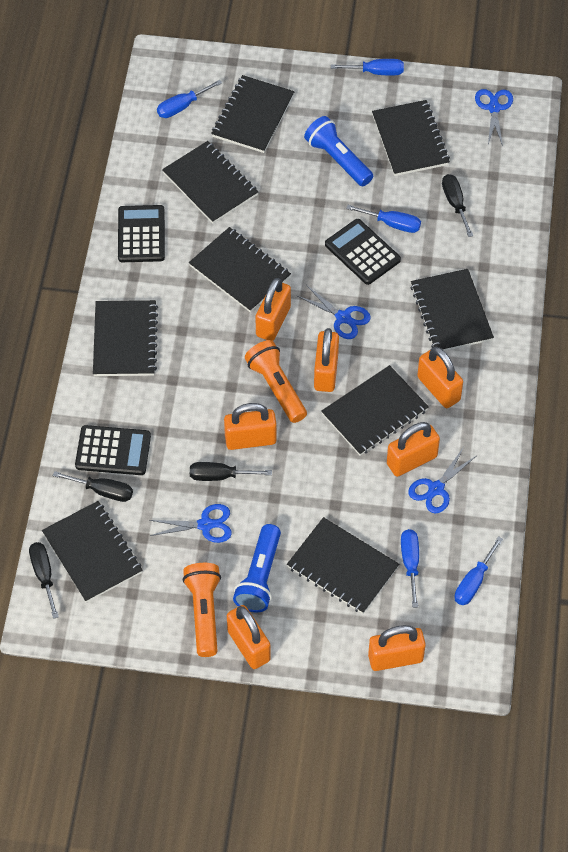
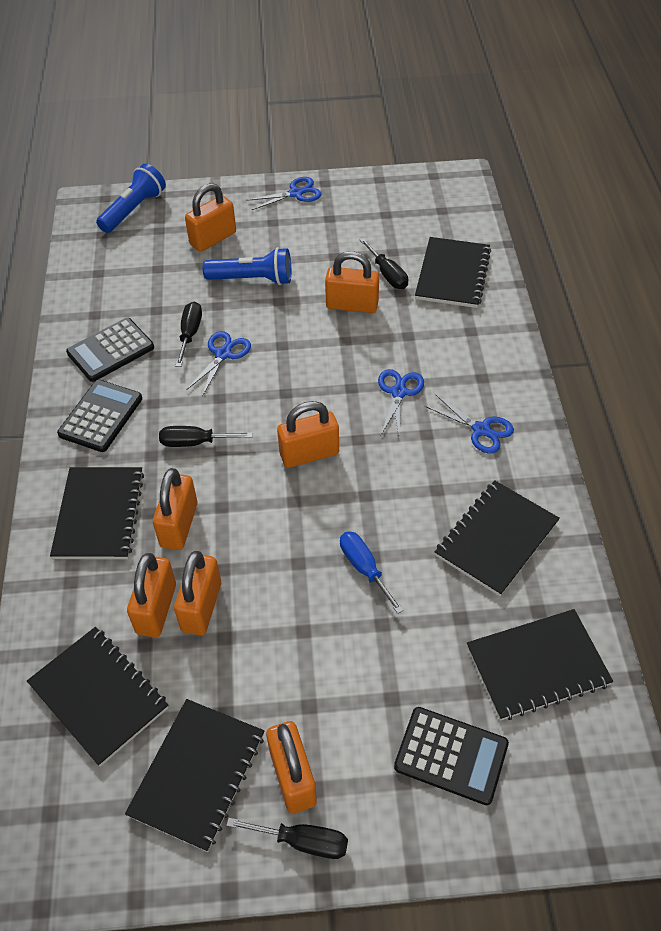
black notebook: 9 -> 6
blue screwdriver: 5 -> 1
orange flashlight: 2 -> 0

